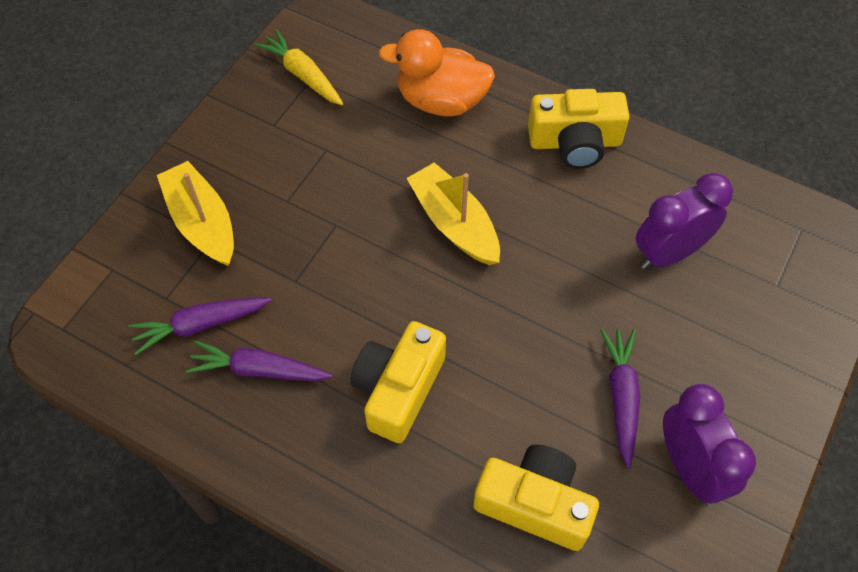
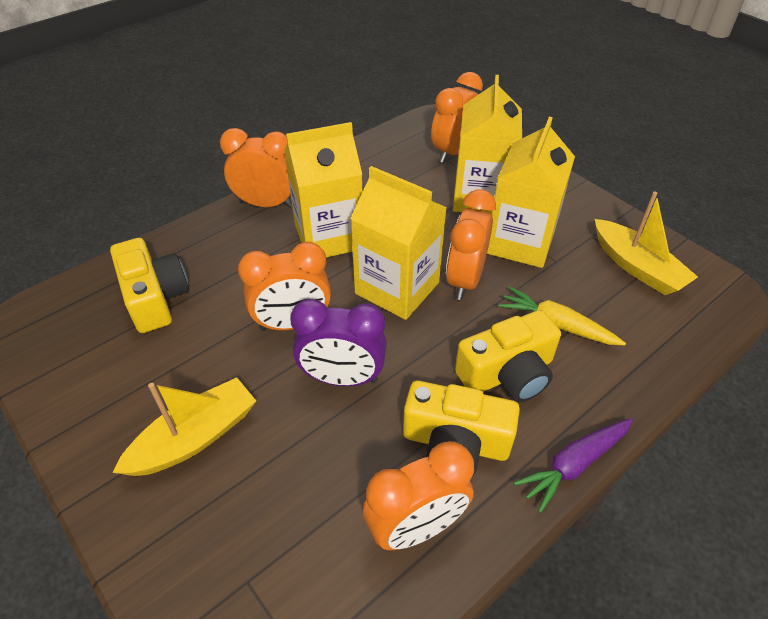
orange clock: 0 -> 5
orange duck: 1 -> 0
purple carrot: 3 -> 1
purple clock: 2 -> 1
yellow carton: 0 -> 4

